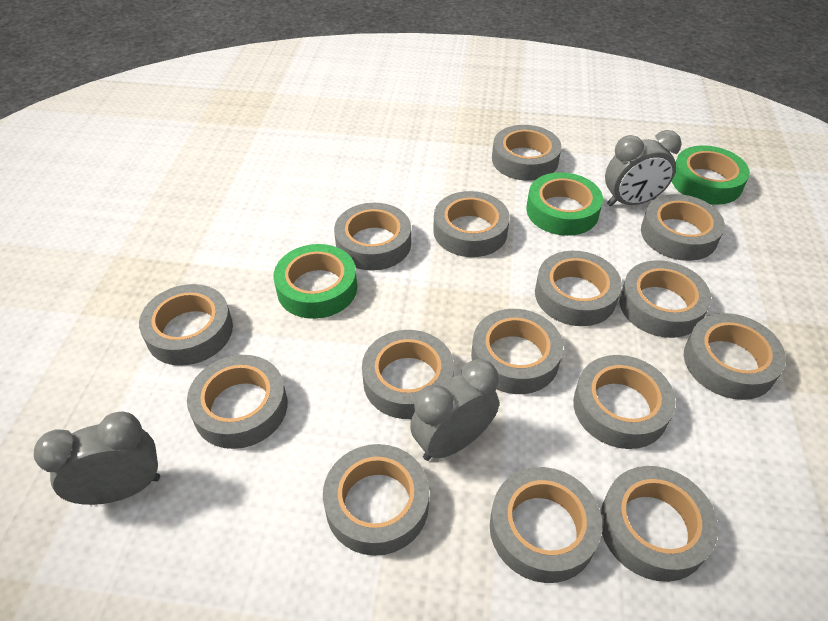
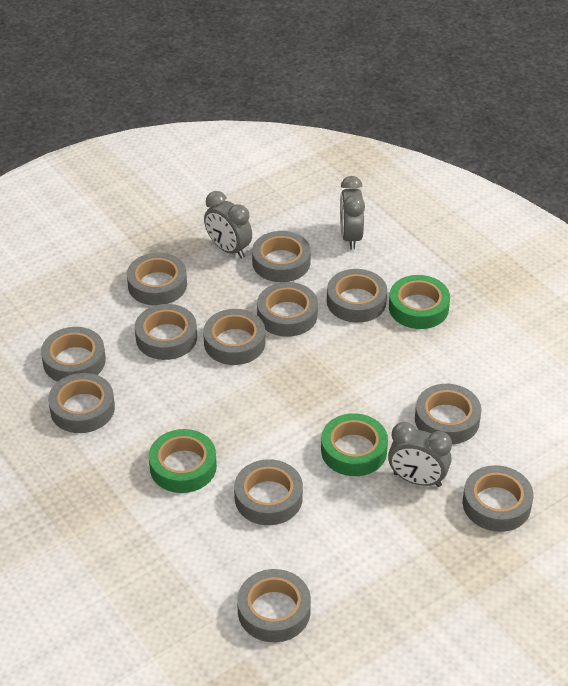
grey tape: 15 -> 12

